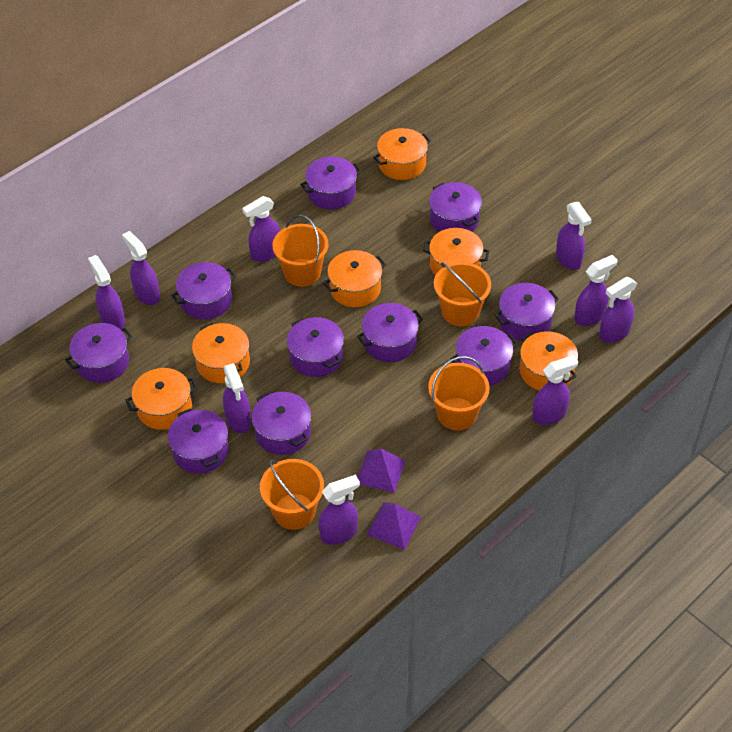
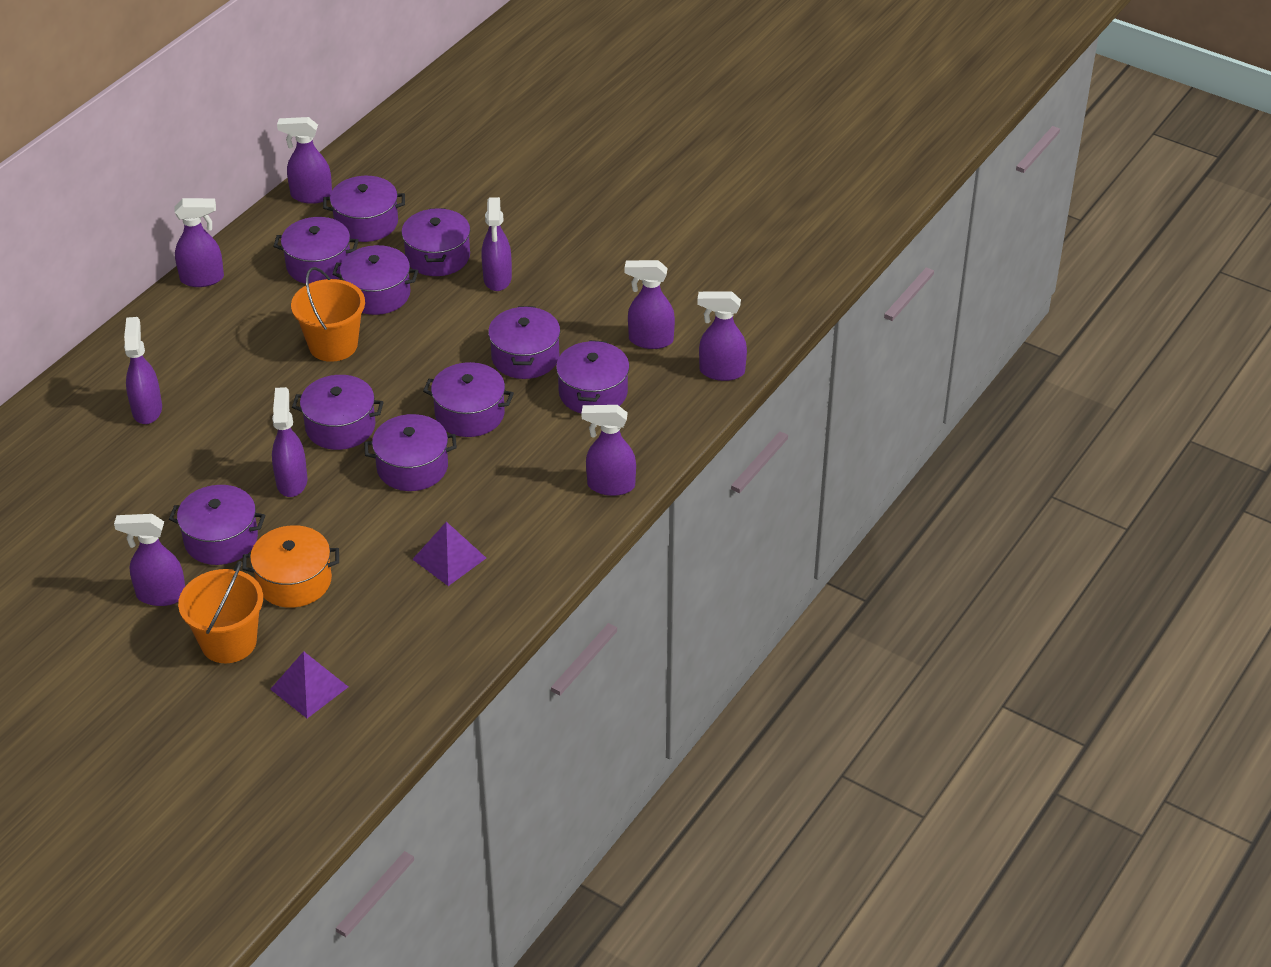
orange bucket: 4 -> 2
orange pot: 6 -> 1

